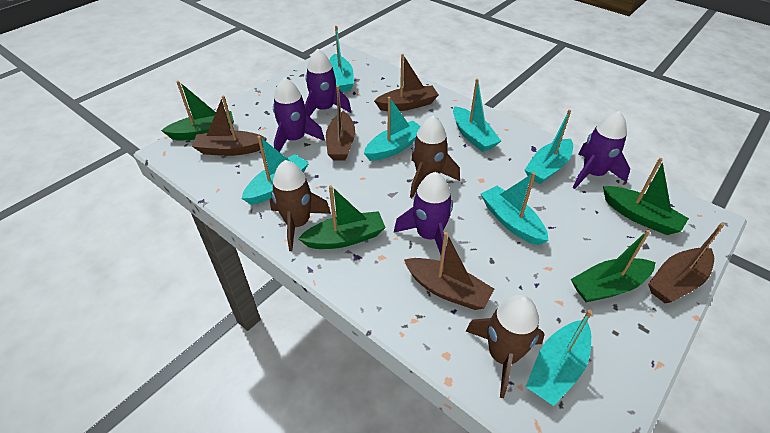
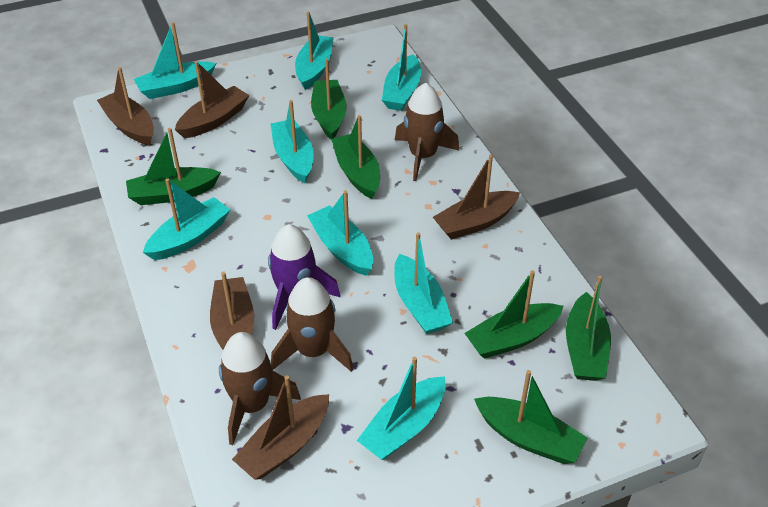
green boat: 4 -> 6
purple rocket: 4 -> 1
turquoise boat: 7 -> 8

